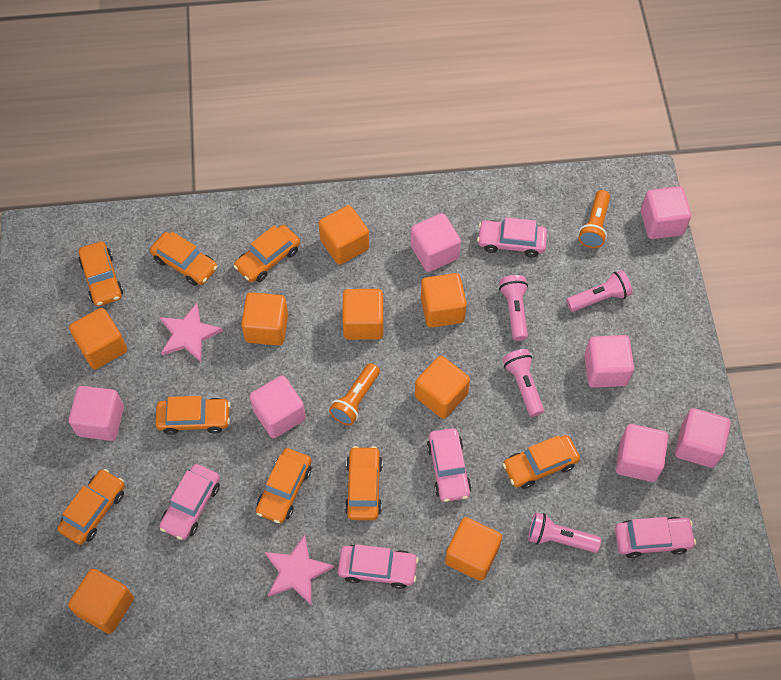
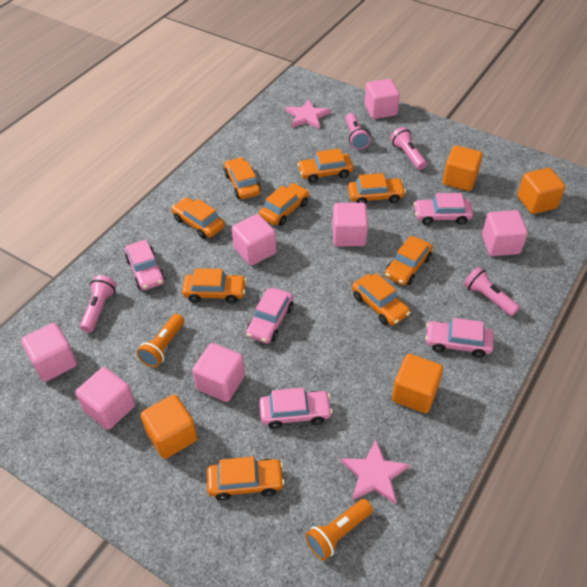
orange car: 8 -> 9
orange cube: 8 -> 4

